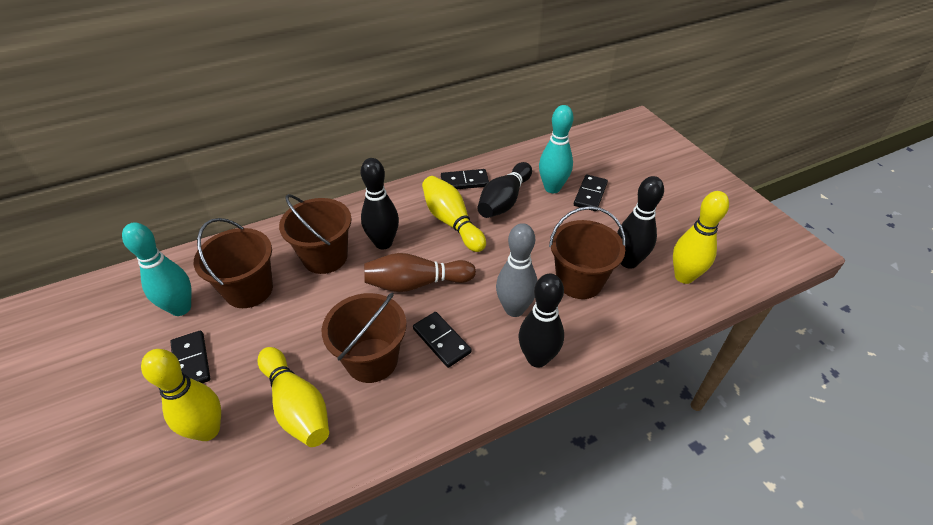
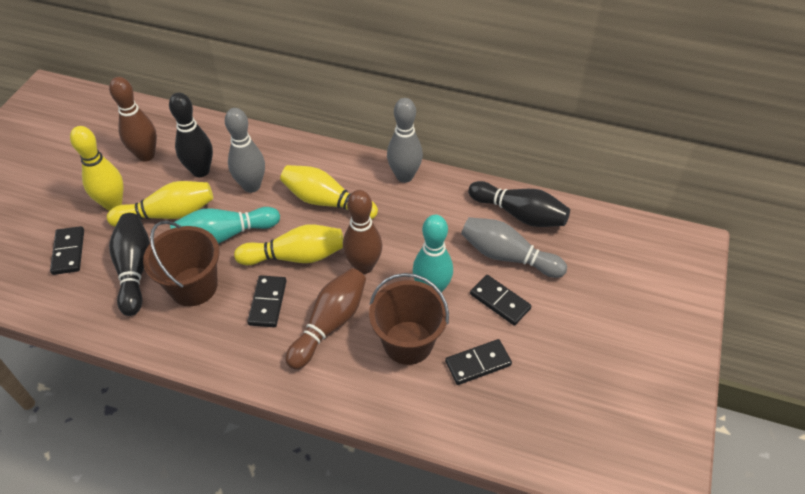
black bowling pin: 4 -> 3
brown bowling pin: 1 -> 3
brown bucket: 4 -> 2
grey bowling pin: 1 -> 3

